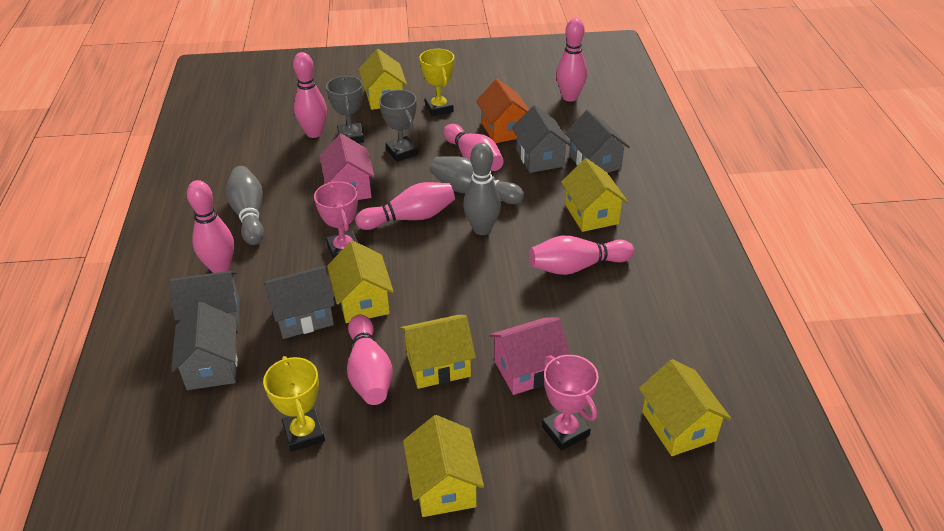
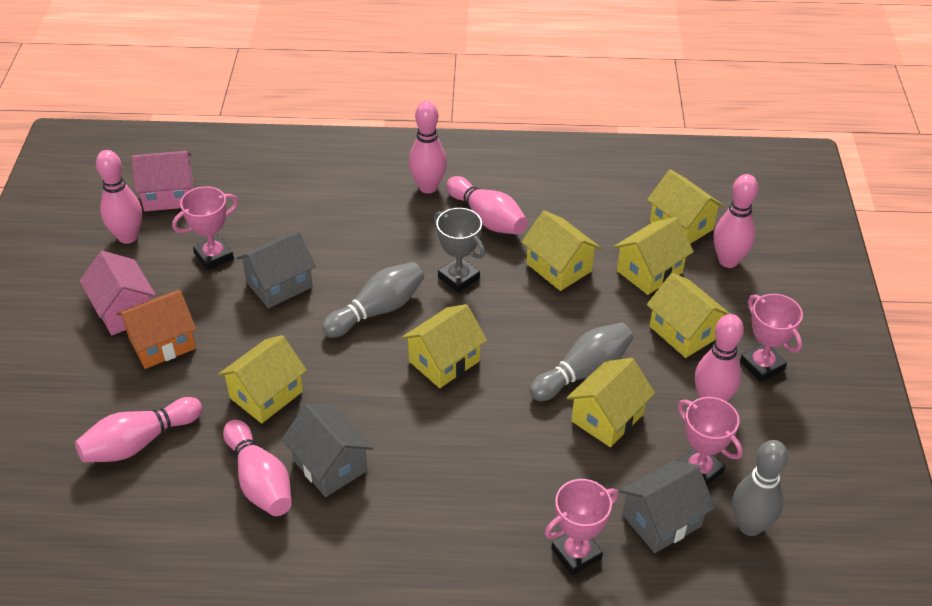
grey house: 5 -> 3
grey trophy: 2 -> 1
pink trophy: 2 -> 4
yellow house: 6 -> 7
yellow trophy: 2 -> 0

